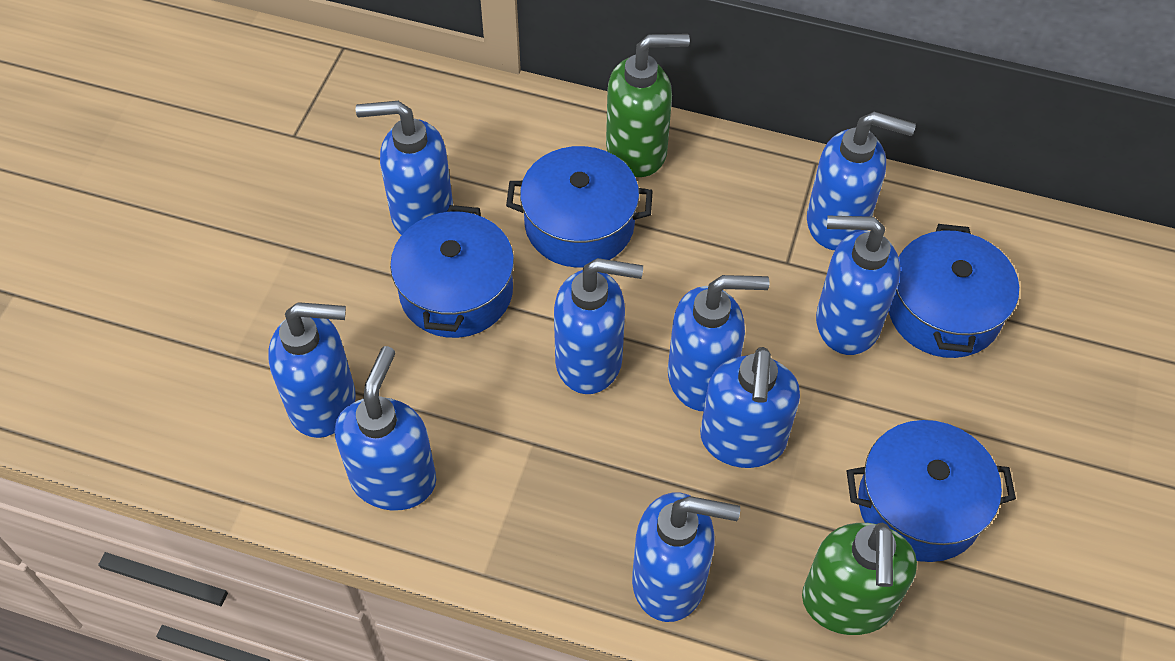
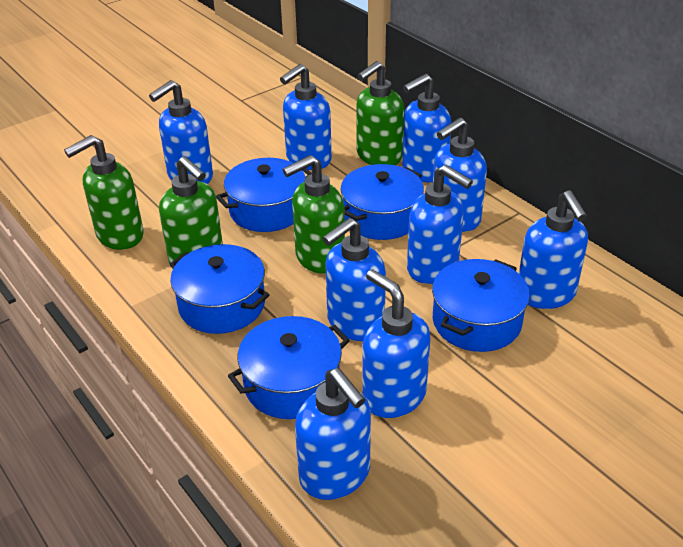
blue pot: 4 -> 5
green soap dispenser: 2 -> 4

